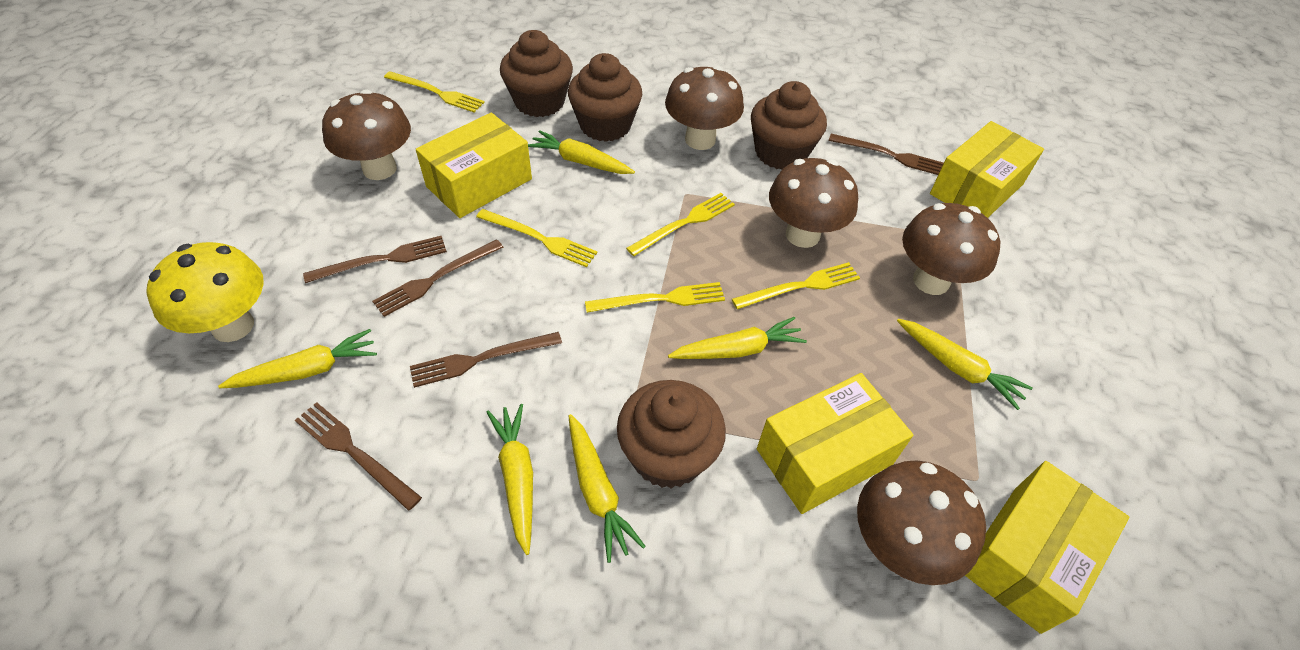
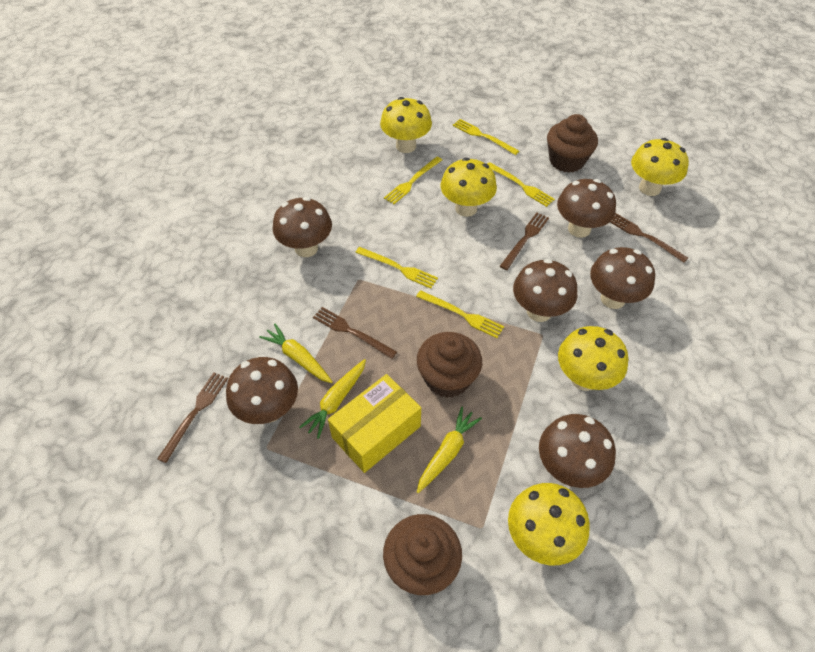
brown cupcake: 4 -> 3
brown fork: 5 -> 4
brown mushroom: 5 -> 6
yellow box: 4 -> 1
yellow carrot: 6 -> 3
yellow mushroom: 1 -> 5

